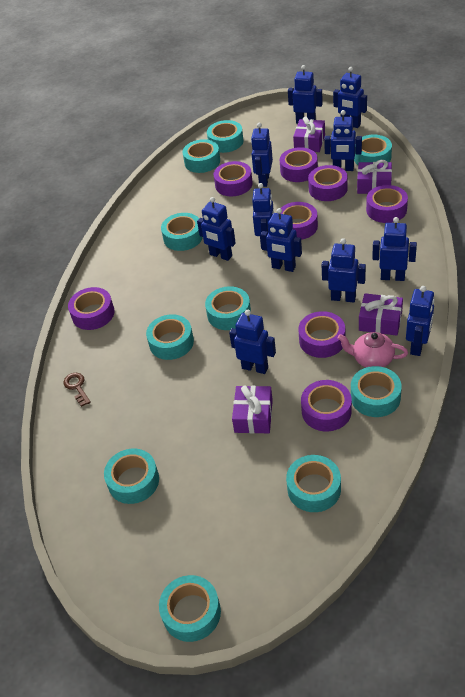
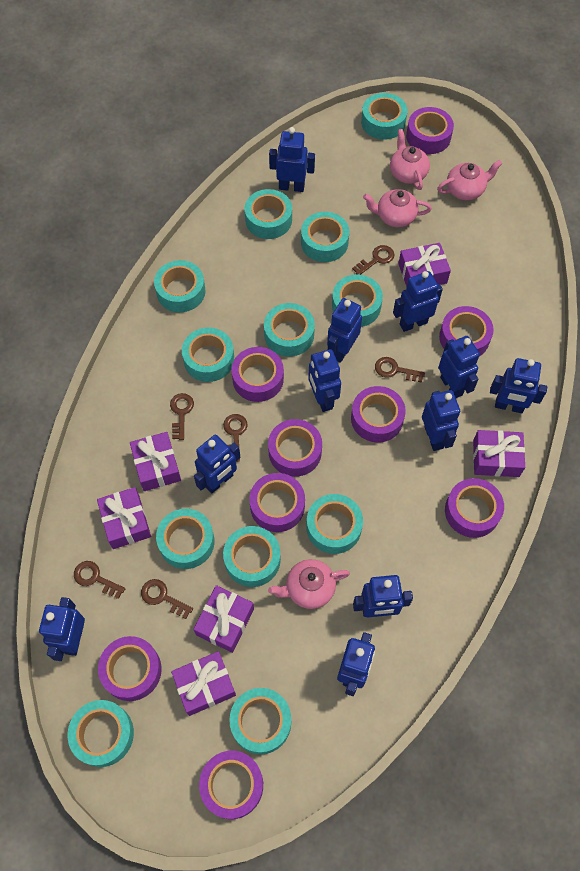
brown key: 1 -> 6
pink teapot: 1 -> 4
purple gift: 4 -> 6
purple tape: 8 -> 9
turquoise tape: 10 -> 12

